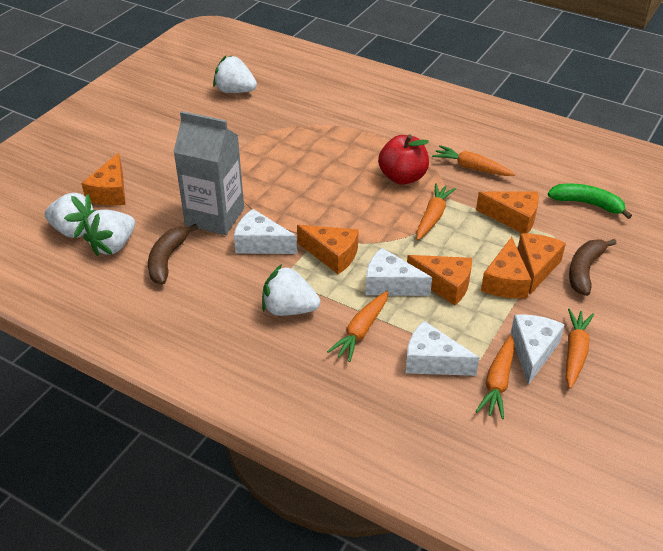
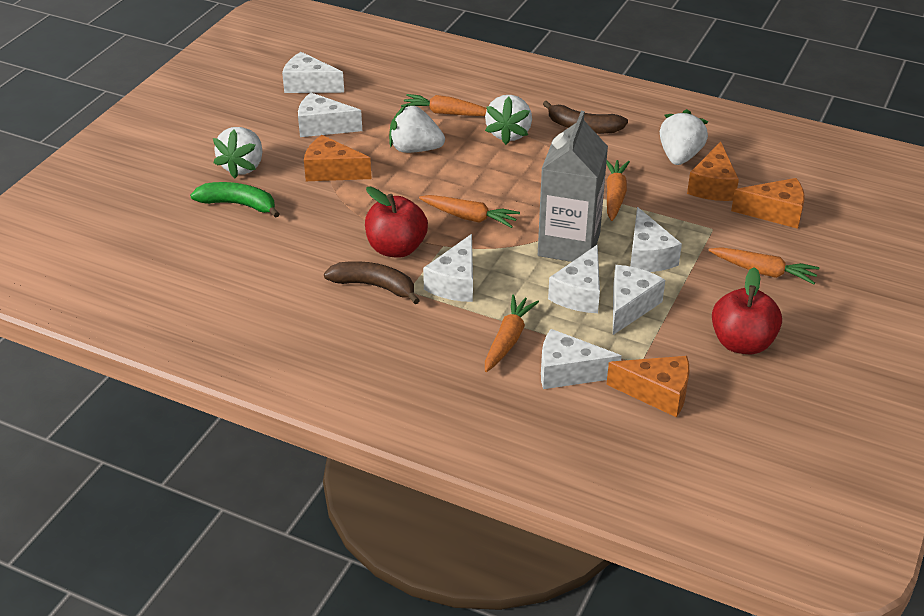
orange cheese: 6 -> 4
red apple: 1 -> 2
white cheese: 4 -> 7

